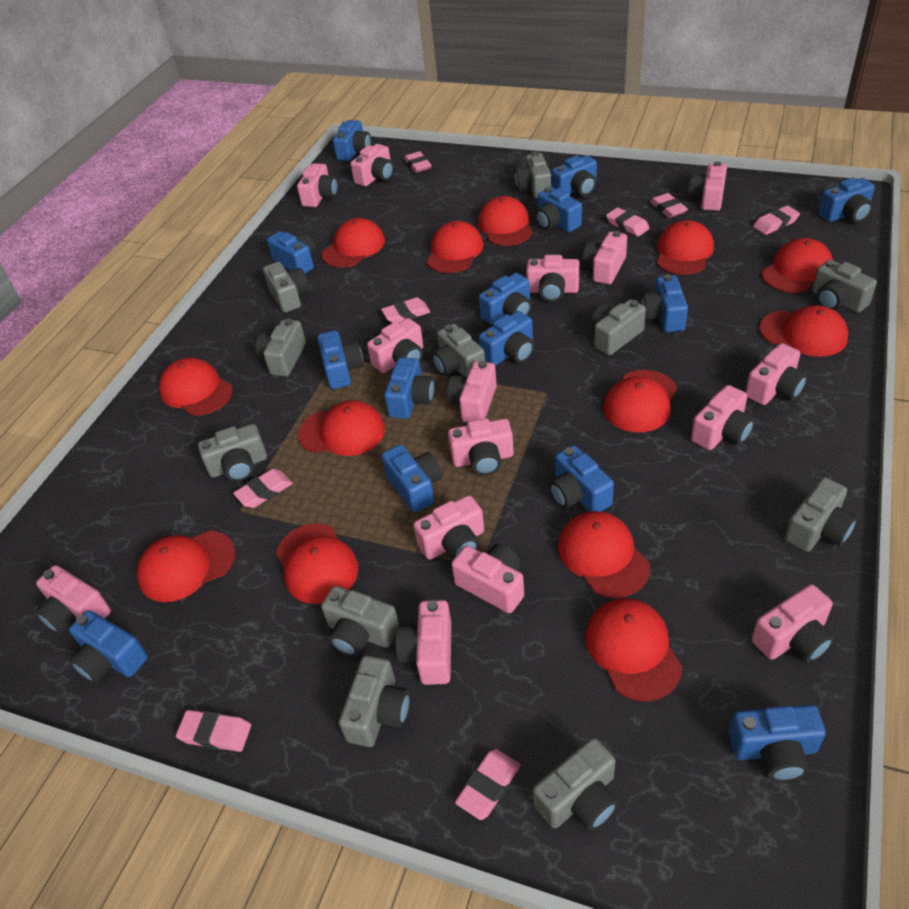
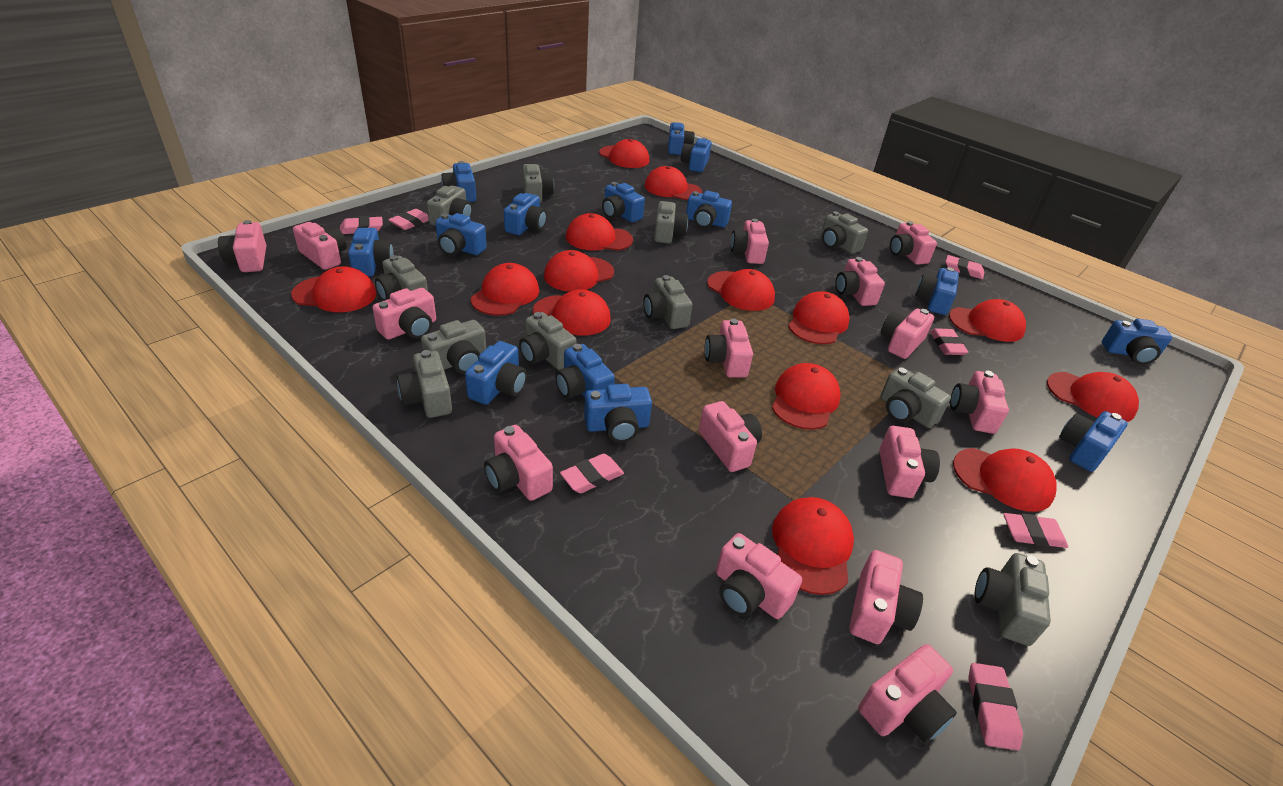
pink eraser: 8 -> 7
red cap: 13 -> 14

